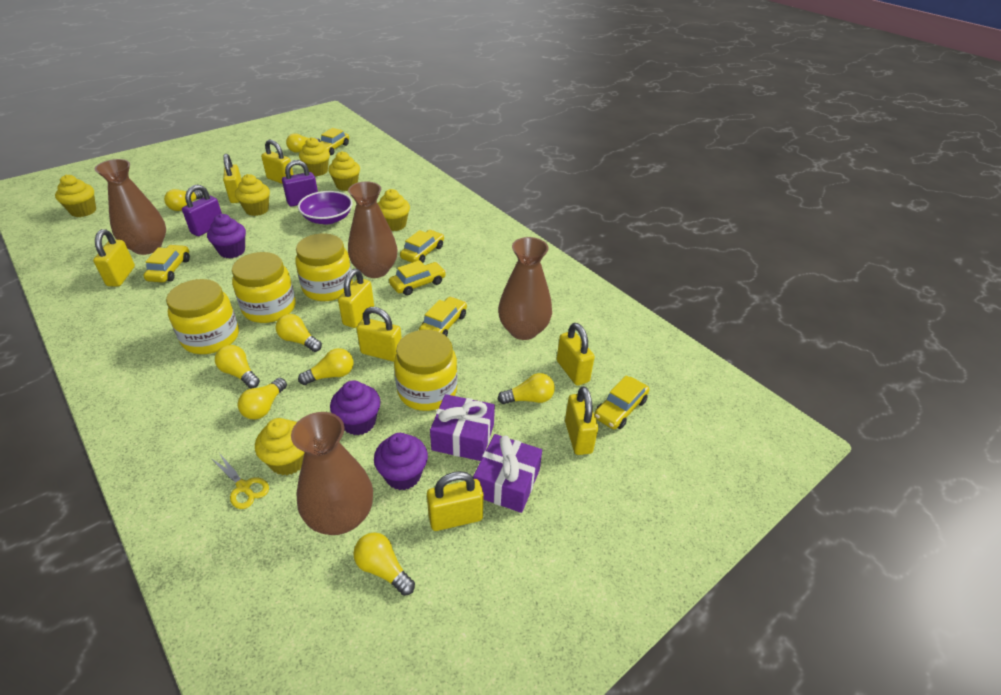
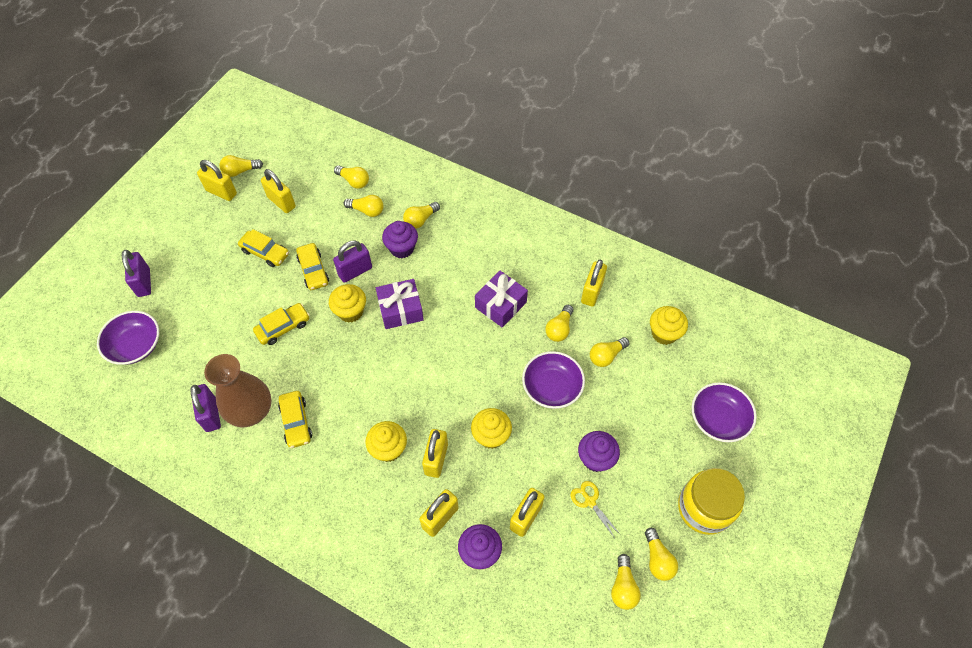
brown vase: 4 -> 1
purple bowl: 1 -> 3
purple padlock: 2 -> 3
yellow car: 6 -> 4
yellow cupcake: 6 -> 4
yellow jar: 4 -> 1
yellow padlock: 8 -> 6

